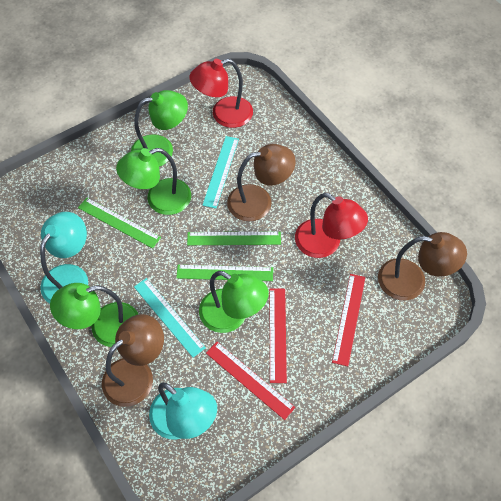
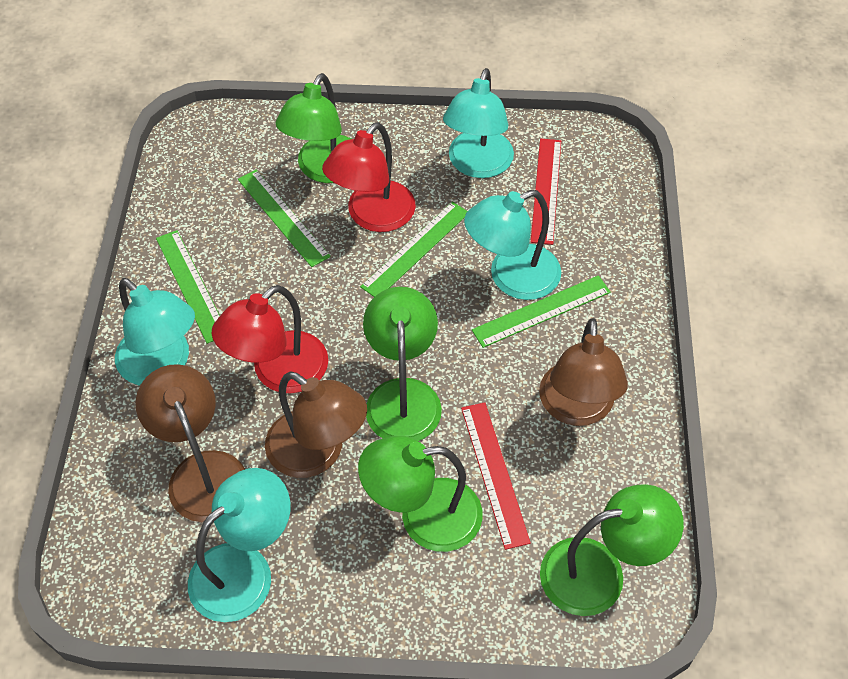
green ruler: 3 -> 4
red ruler: 3 -> 2
turquoise lamp: 2 -> 4
turquoise ruler: 2 -> 0

